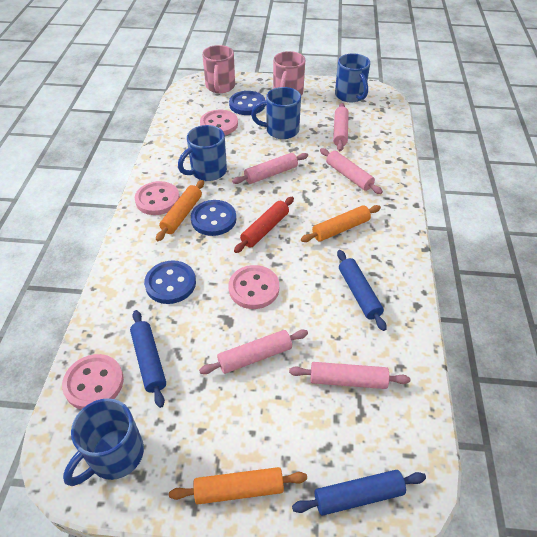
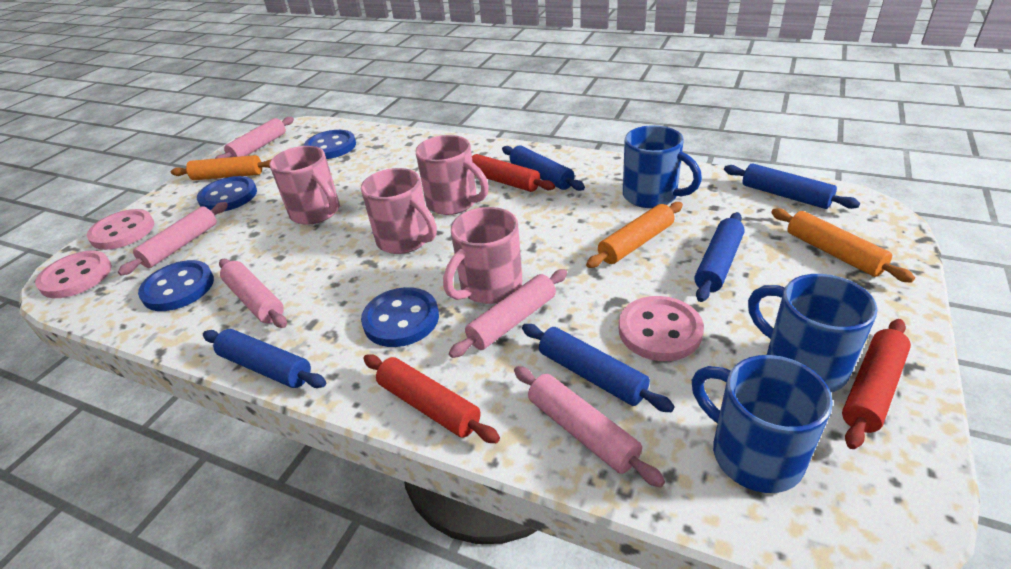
blue button: 3 -> 4
blue mug: 4 -> 3
blue rolling pin: 3 -> 5
pink button: 4 -> 3
pink mug: 2 -> 4
red rolling pin: 1 -> 3

